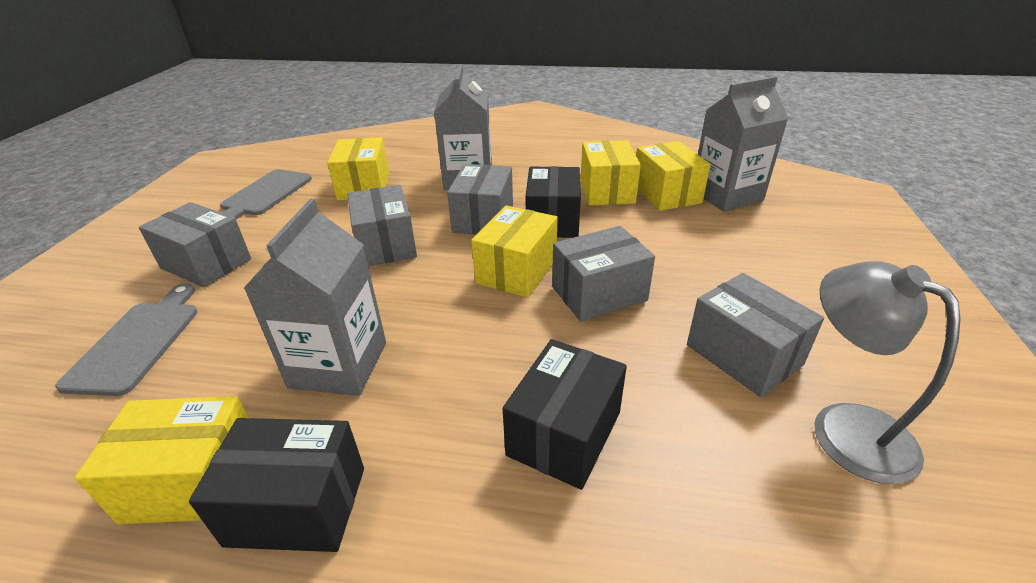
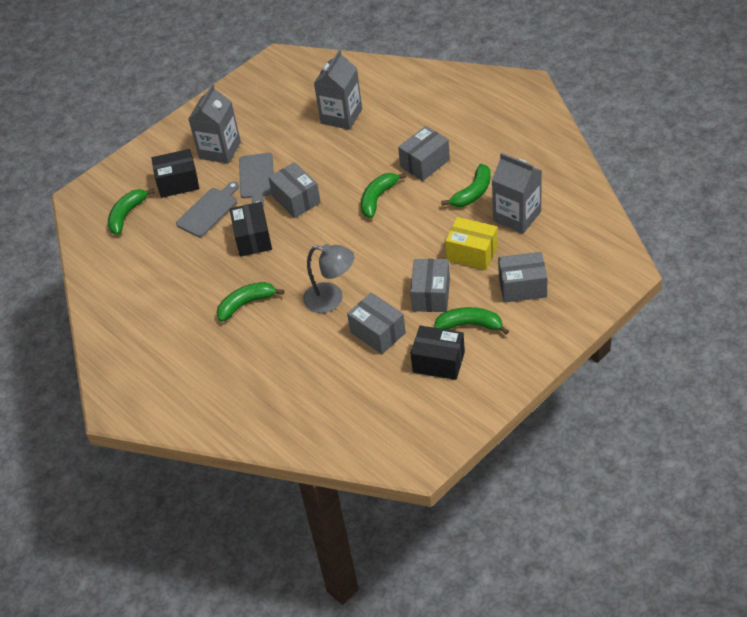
green banana: 0 -> 5
yellow box: 5 -> 1

